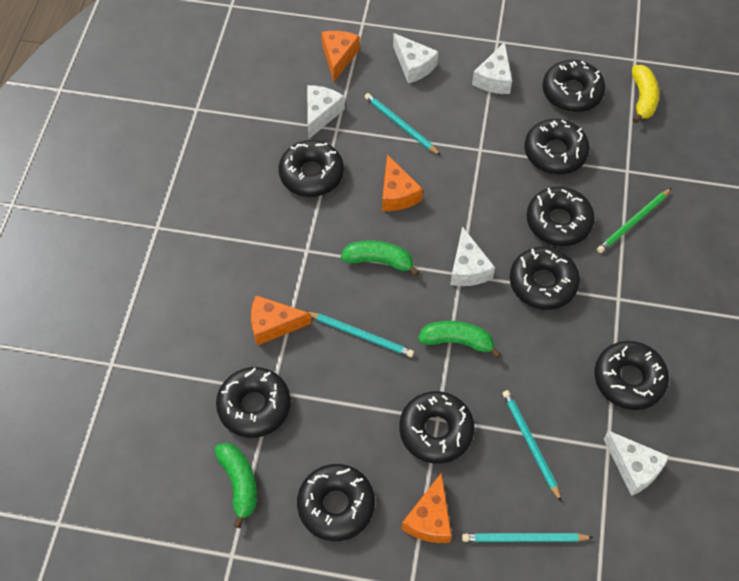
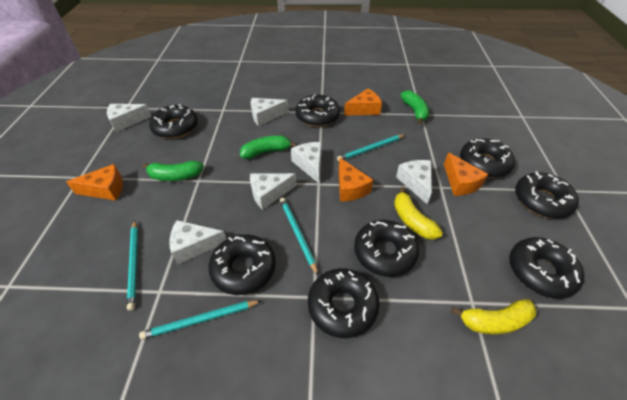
black donut: 9 -> 8
green pencil: 1 -> 0
white cheese: 5 -> 6
yellow banana: 1 -> 2

